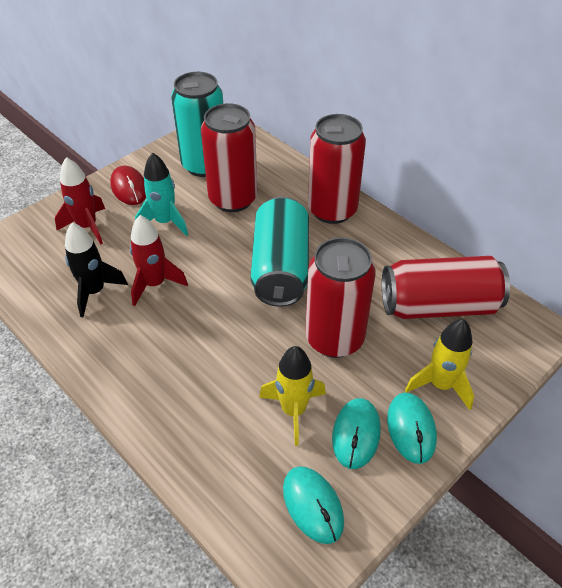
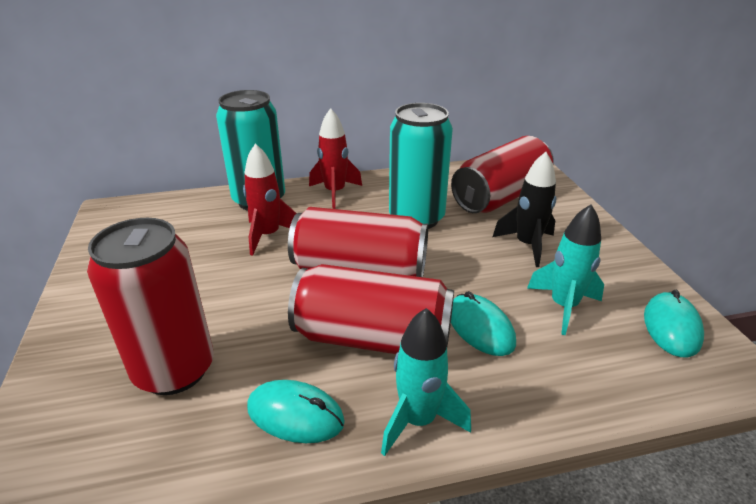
red mouse: 1 -> 0
turquoise rocket: 1 -> 2
yellow rocket: 2 -> 0

